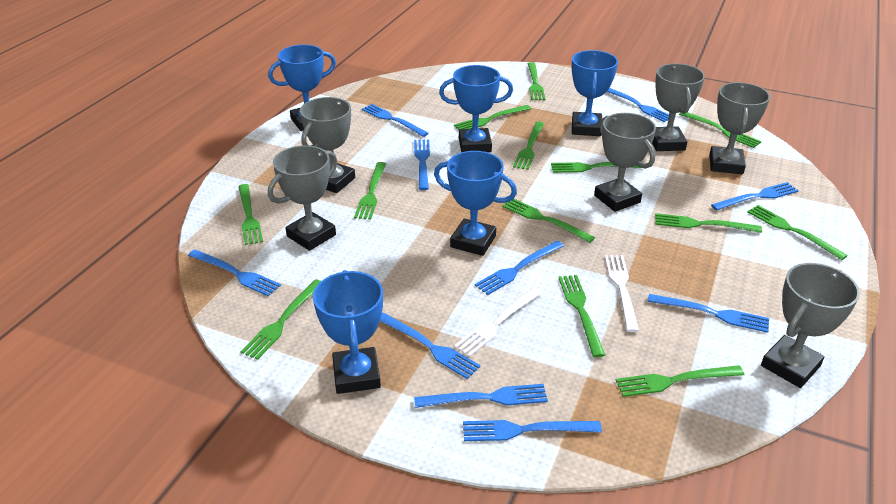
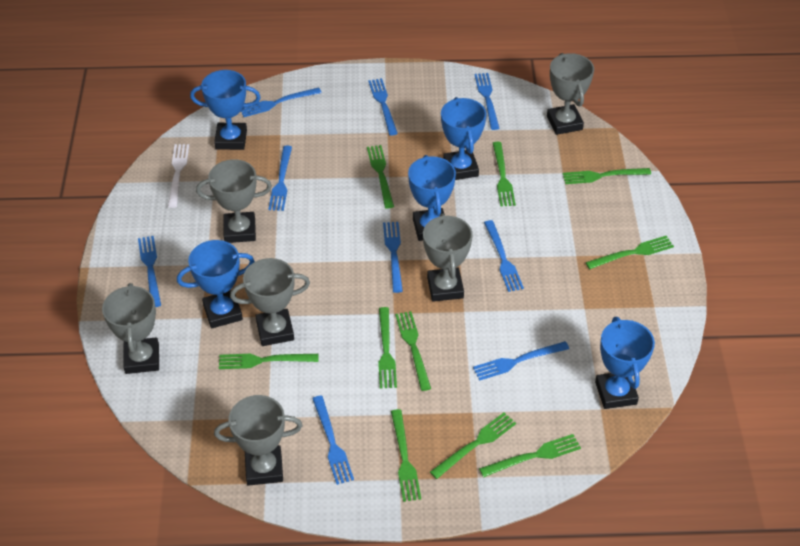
blue fork: 10 -> 9
green fork: 13 -> 10
white fork: 2 -> 1

